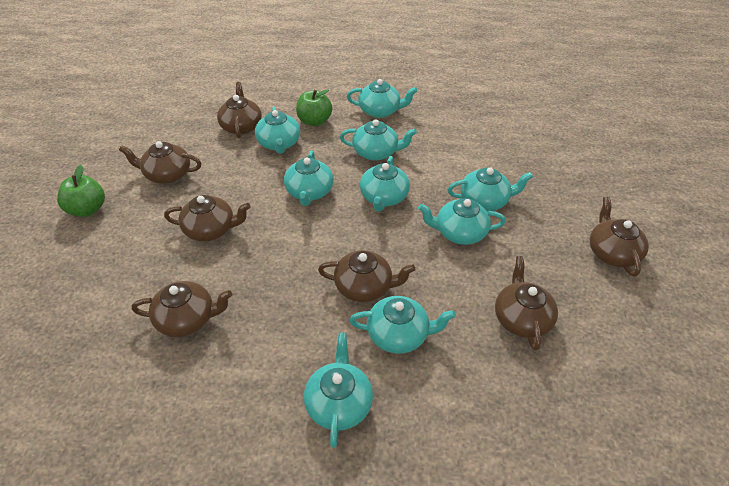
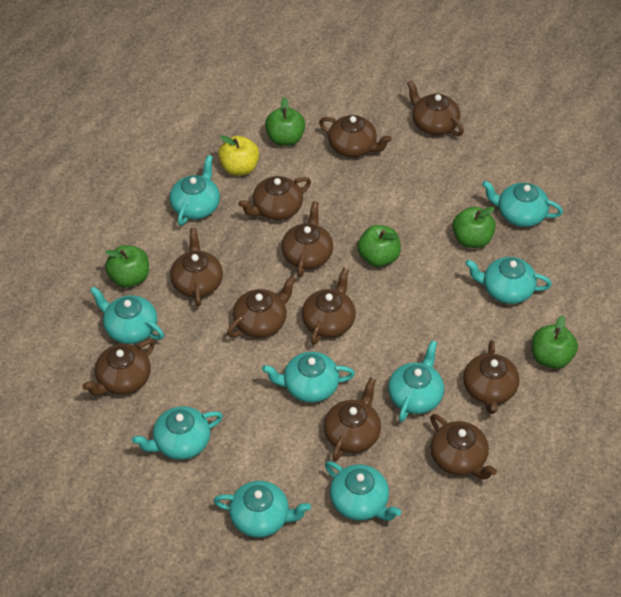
brown teapot: 7 -> 11
green apple: 2 -> 5
yellow apple: 0 -> 1

